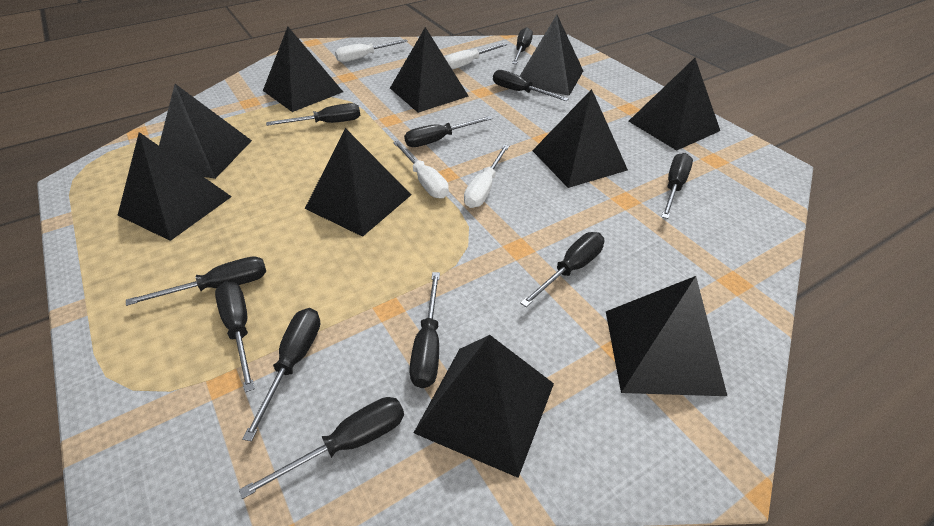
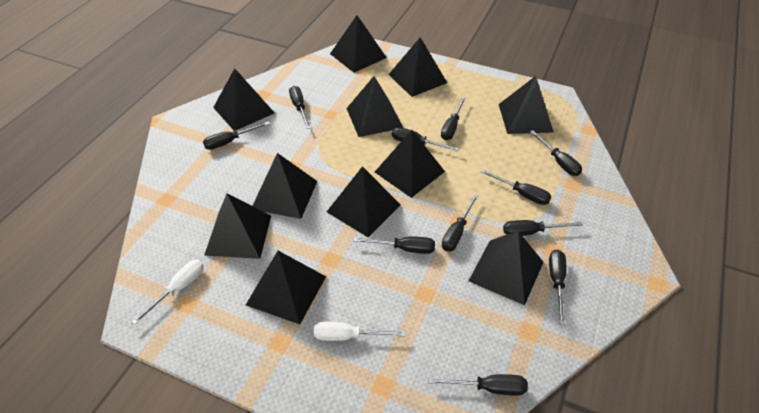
black pyramid: 10 -> 11
white screwdriver: 4 -> 2

